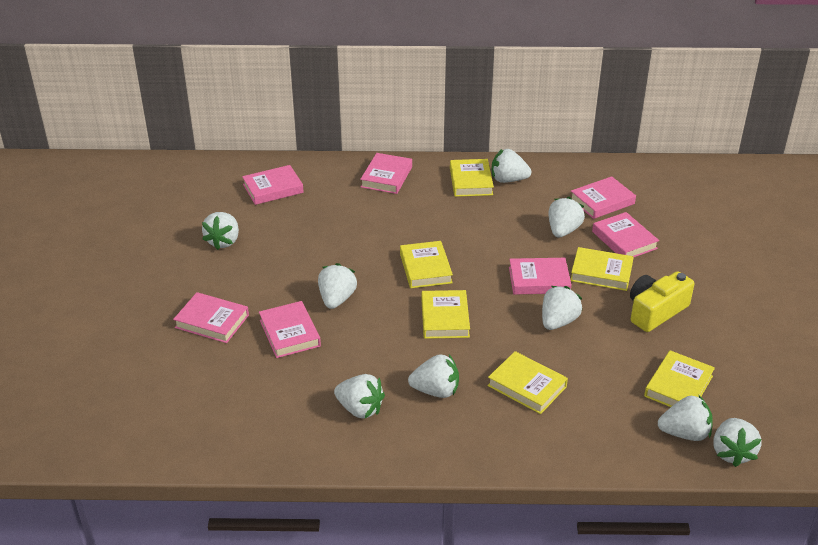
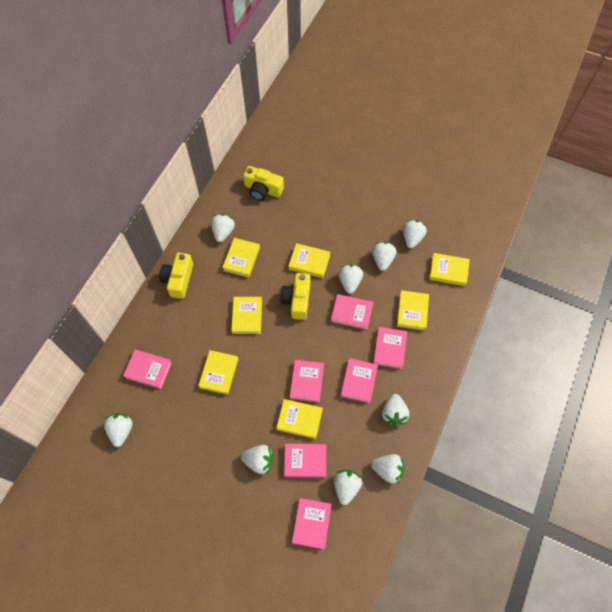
yellow book: 6 -> 7
yellow camera: 1 -> 3

